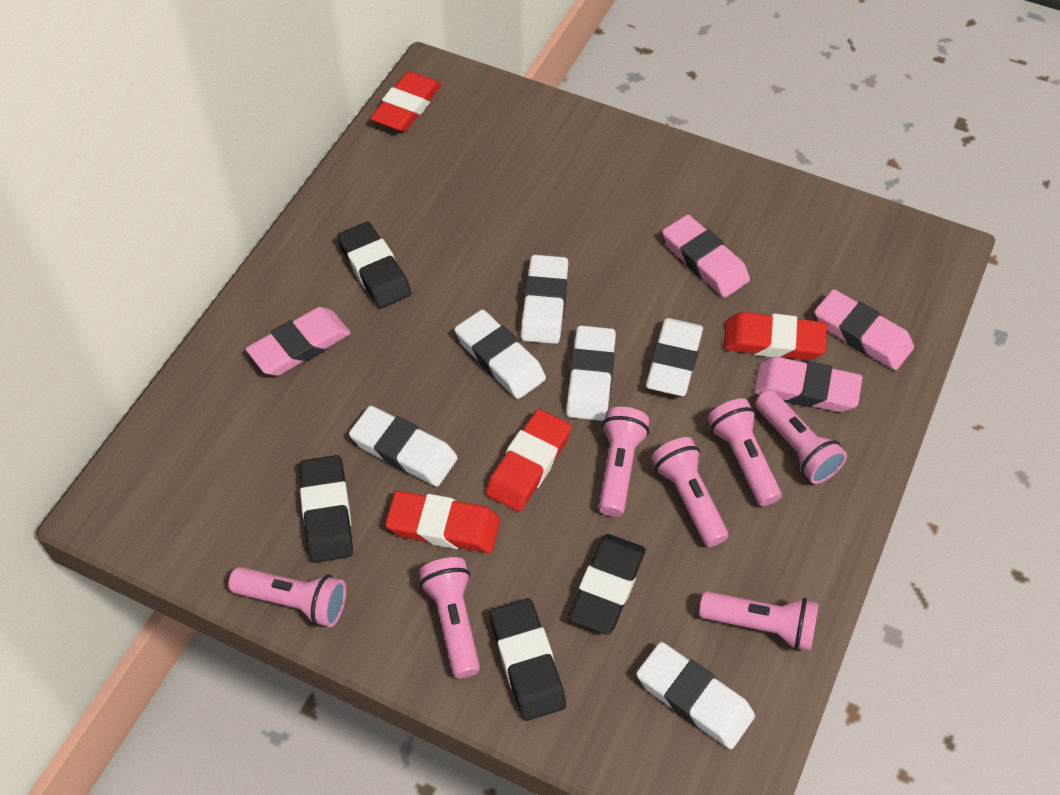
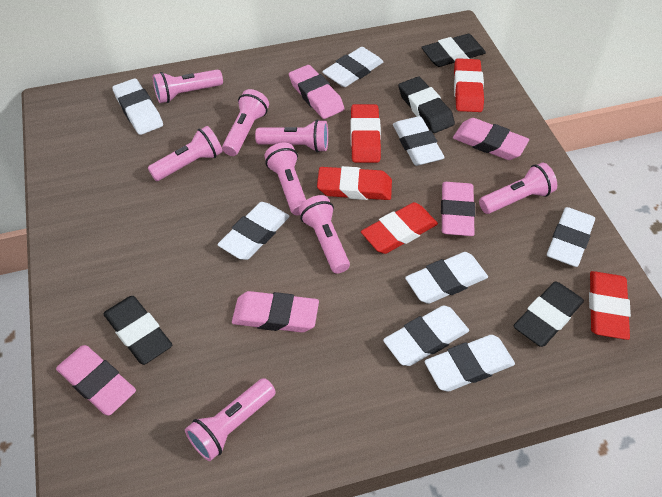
pink eraser: 4 -> 5
pink flashlight: 7 -> 8
red eraser: 4 -> 5
white eraser: 6 -> 8

